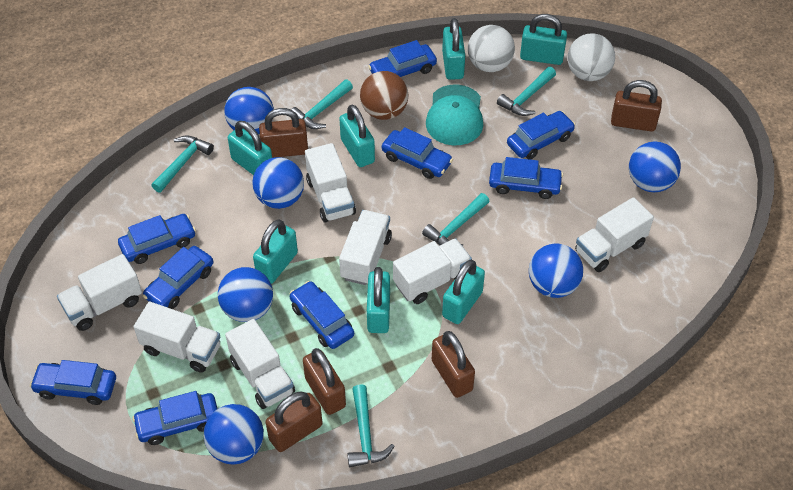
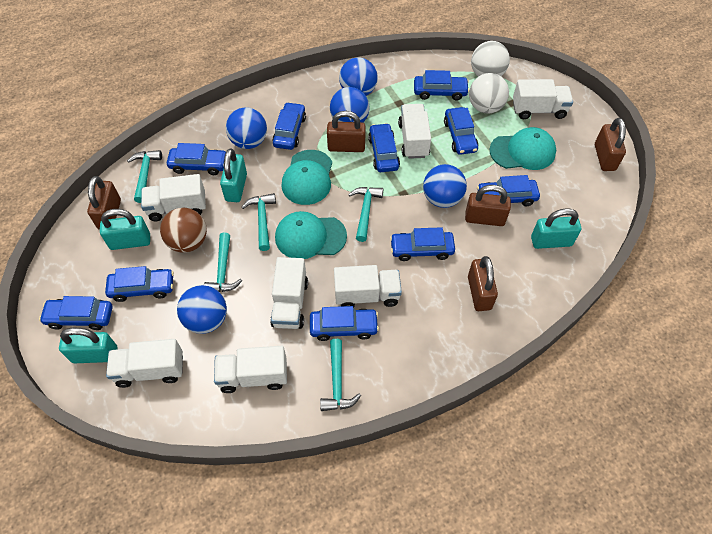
blue ball: 6 -> 5
blue car: 9 -> 10
turquoise cap: 1 -> 3
turquoise padlock: 7 -> 4

